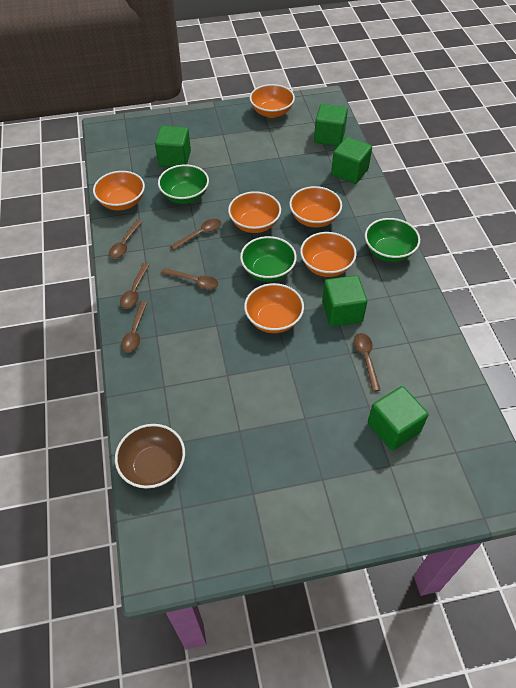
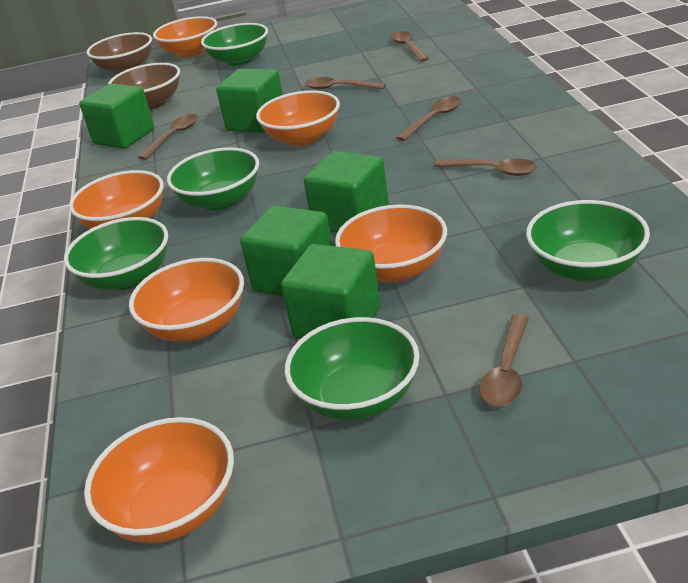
brown bowl: 1 -> 2
green bowl: 3 -> 5

